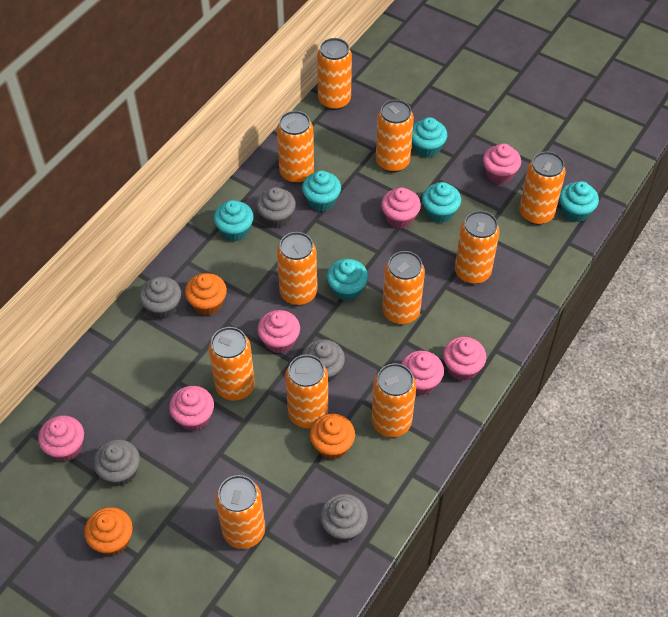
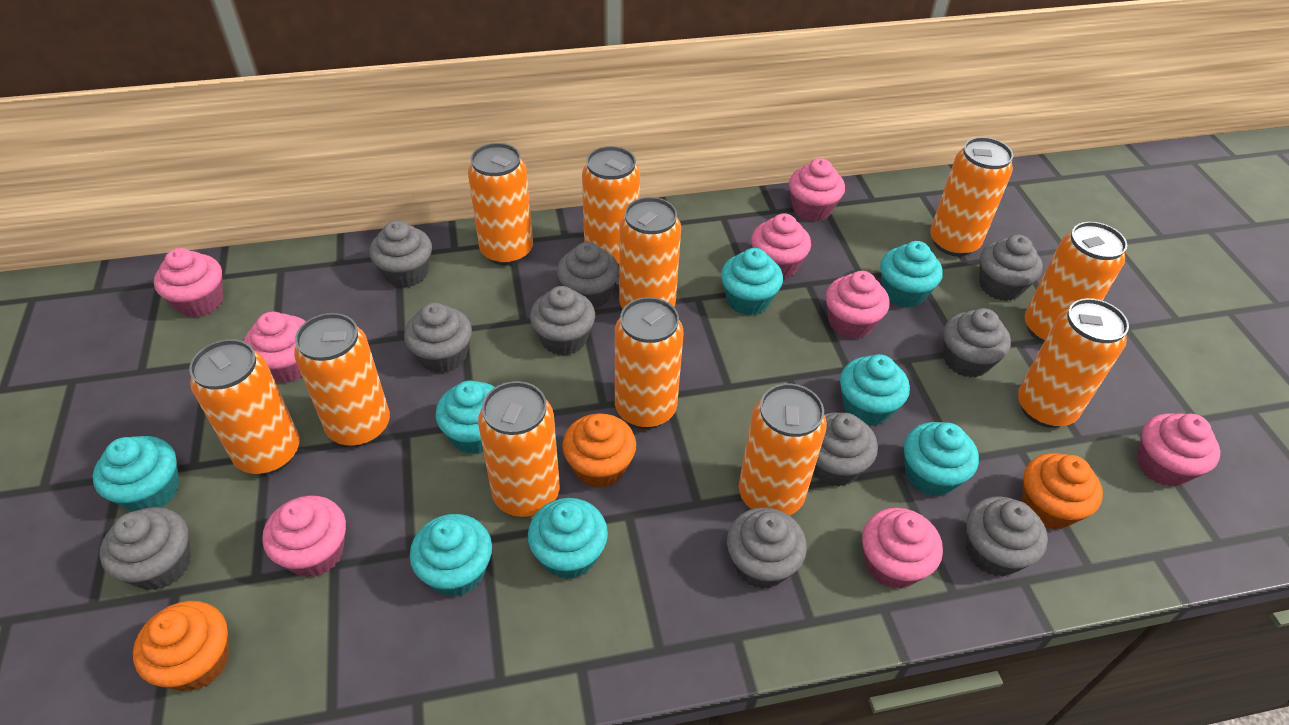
grey cupcake: 5 -> 10
pink cupcake: 7 -> 8
turquoise cupcake: 6 -> 8

